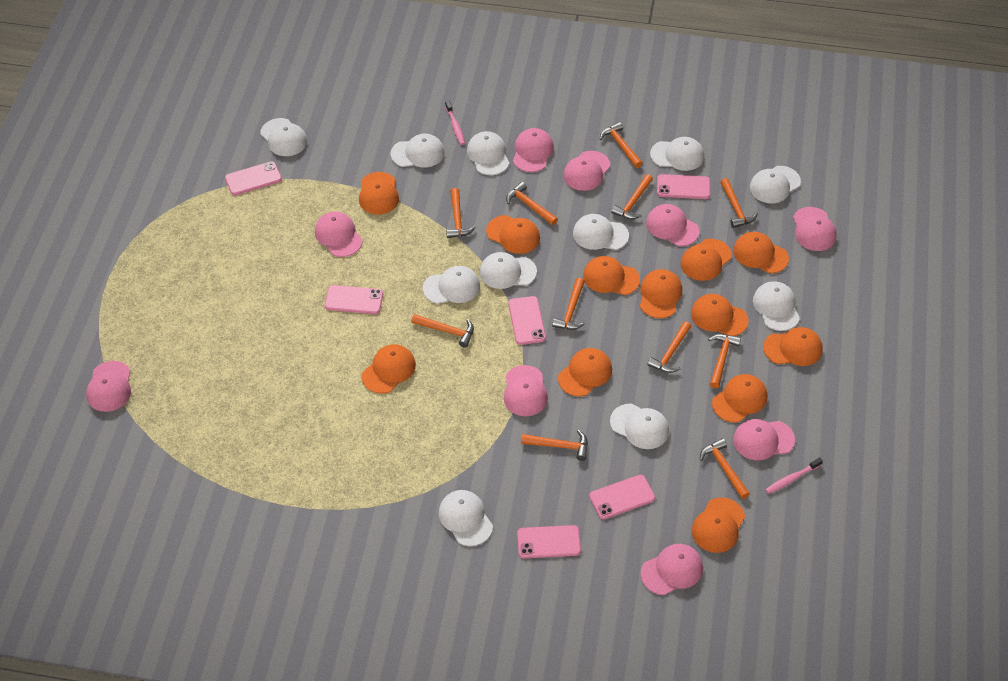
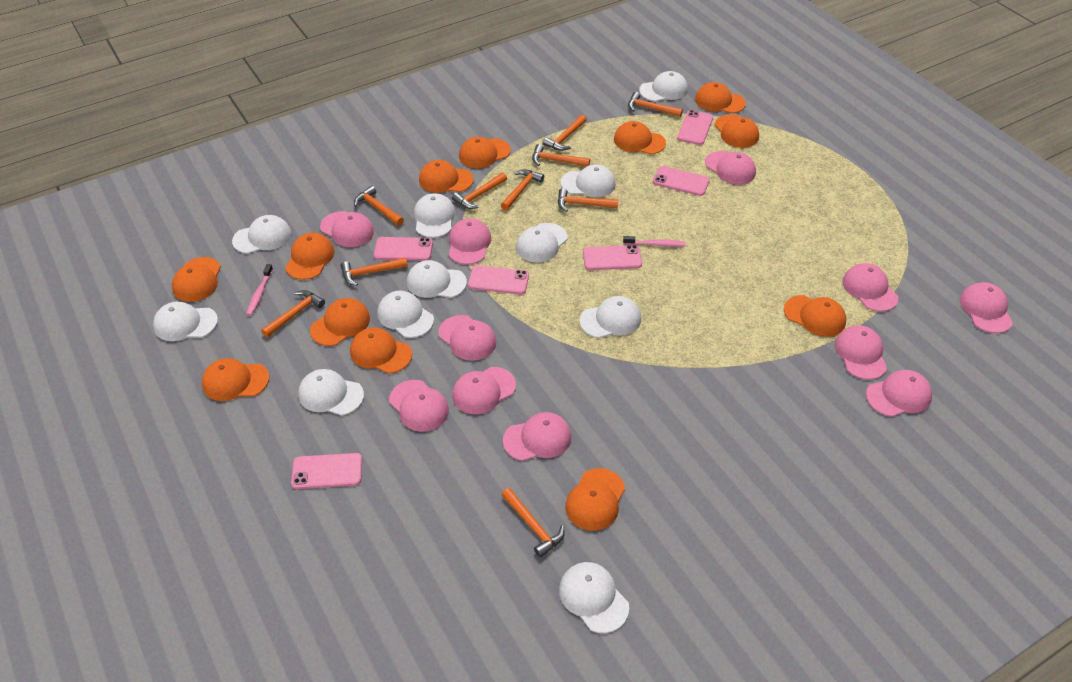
orange hammer: 11 -> 10
pink cap: 9 -> 11

